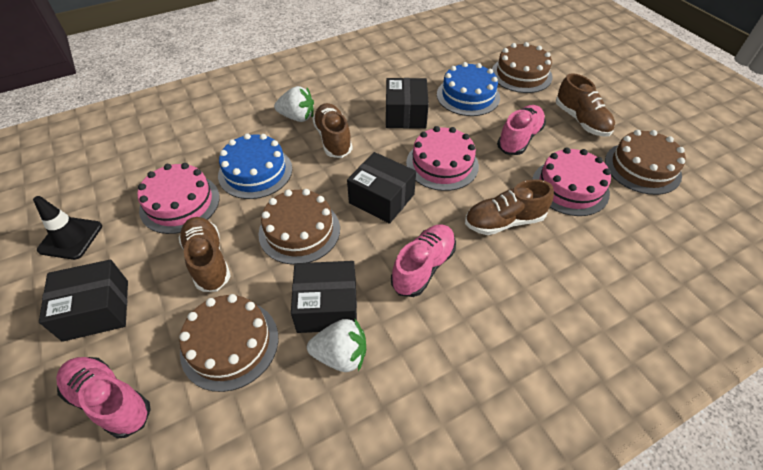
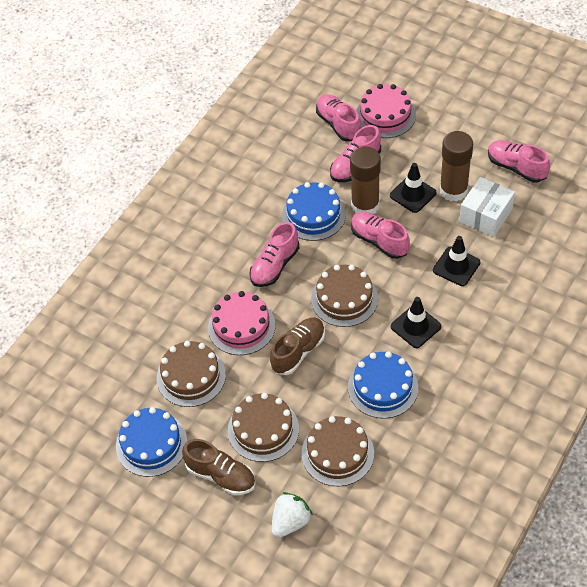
black box: 4 -> 0
black traffic cone: 1 -> 3
blue cake: 2 -> 3
brown glue stick: 0 -> 2
brown shoe: 4 -> 2
pink cake: 3 -> 2
pink shoe: 3 -> 5
white box: 0 -> 1
white strawberry: 2 -> 1

